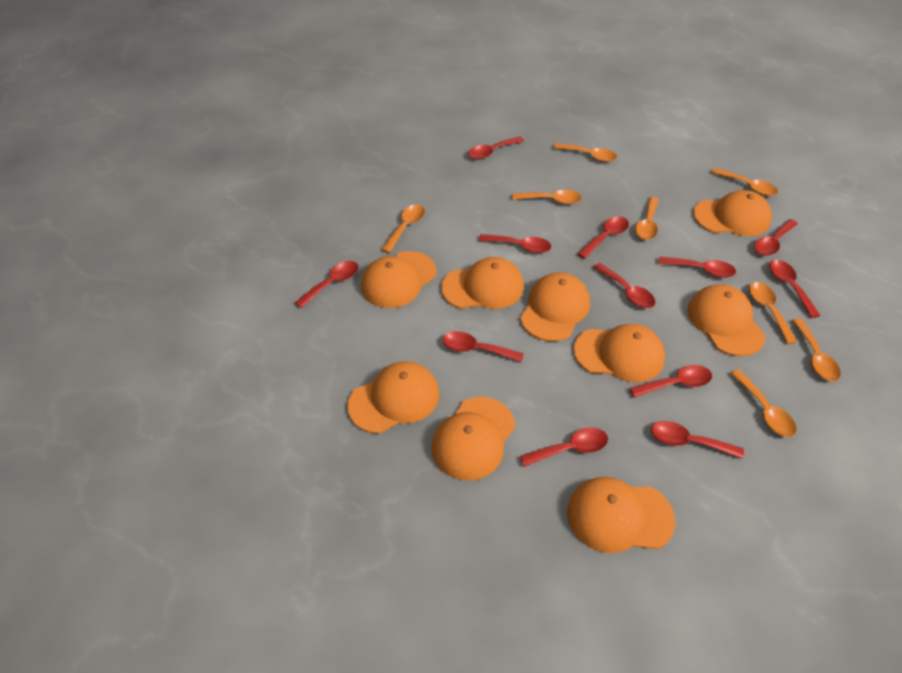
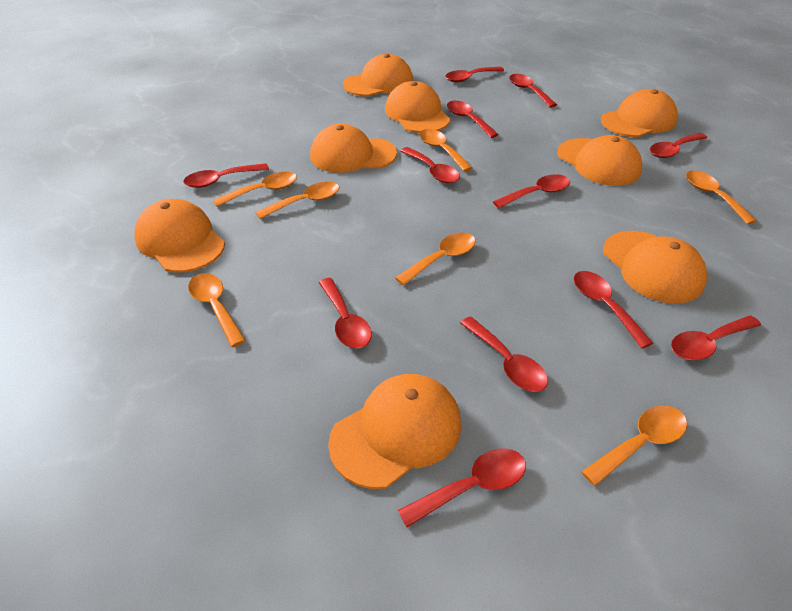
orange cap: 9 -> 8
orange spoon: 8 -> 7

